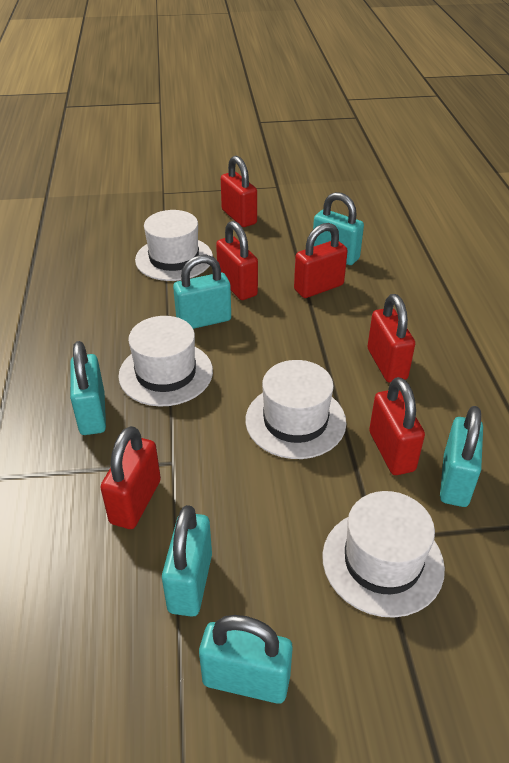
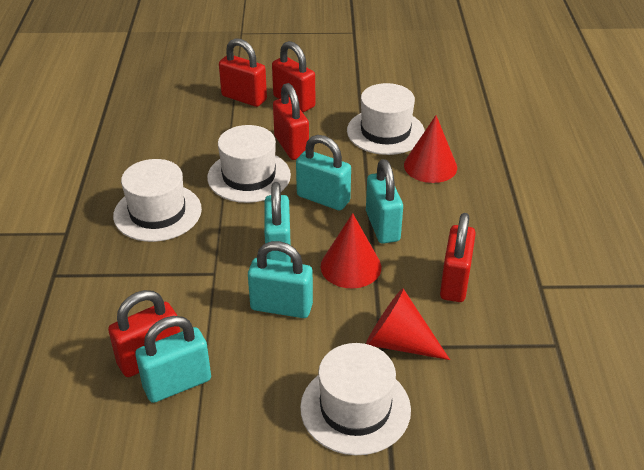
red cone: 0 -> 3
red padlock: 6 -> 5
turquoise padlock: 6 -> 5

